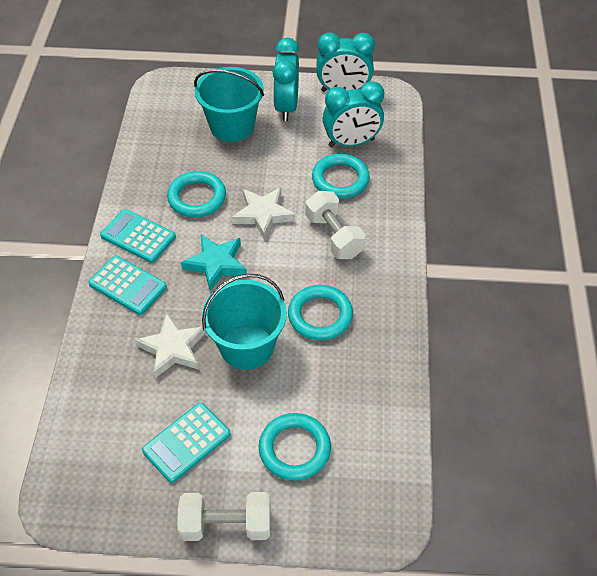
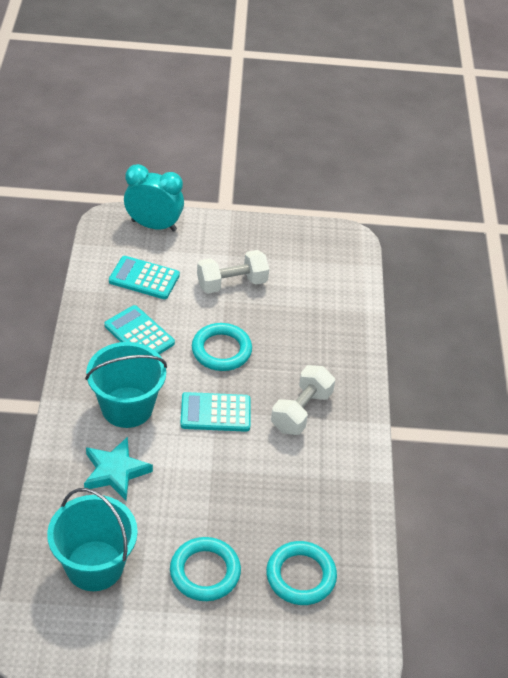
turquoise clock: 3 -> 1
turquoise ring: 4 -> 3
white star: 2 -> 0

